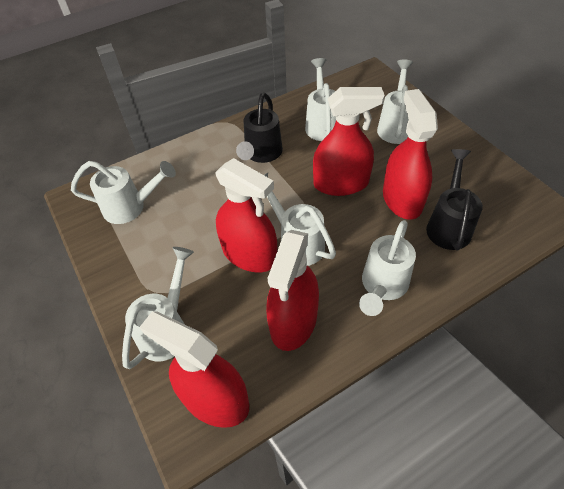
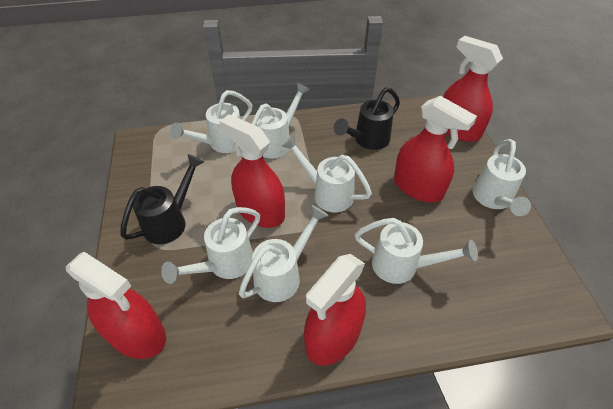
white watering can: 6 -> 7

